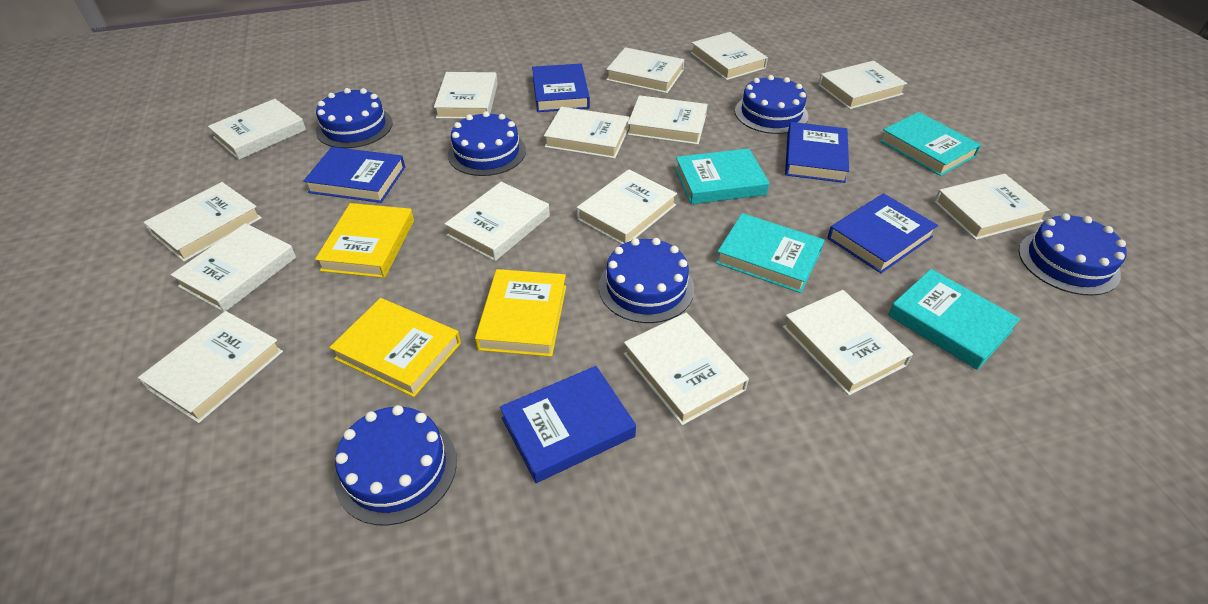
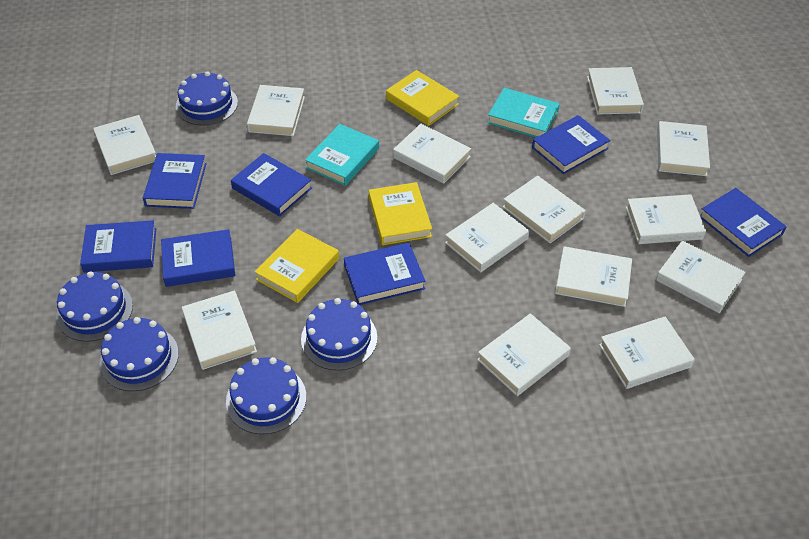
blue book: 5 -> 7
blue cake: 6 -> 5
turquoise book: 4 -> 2
white book: 15 -> 13

